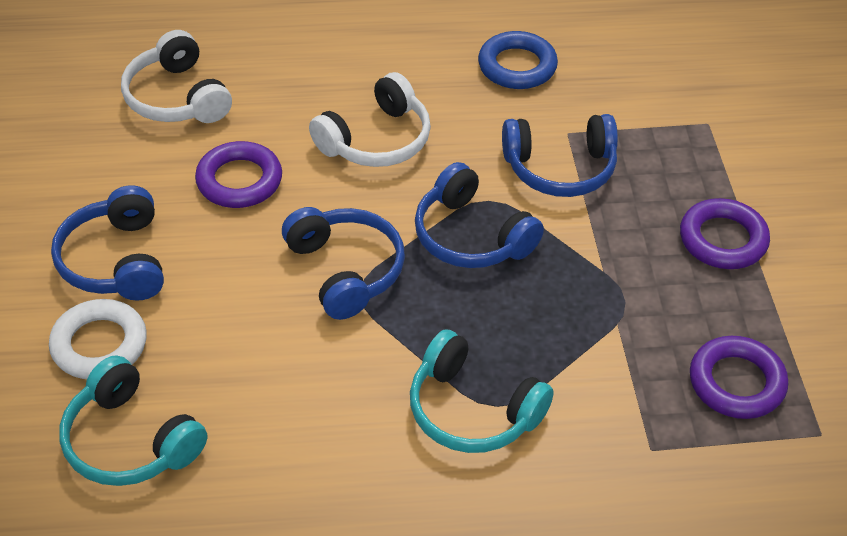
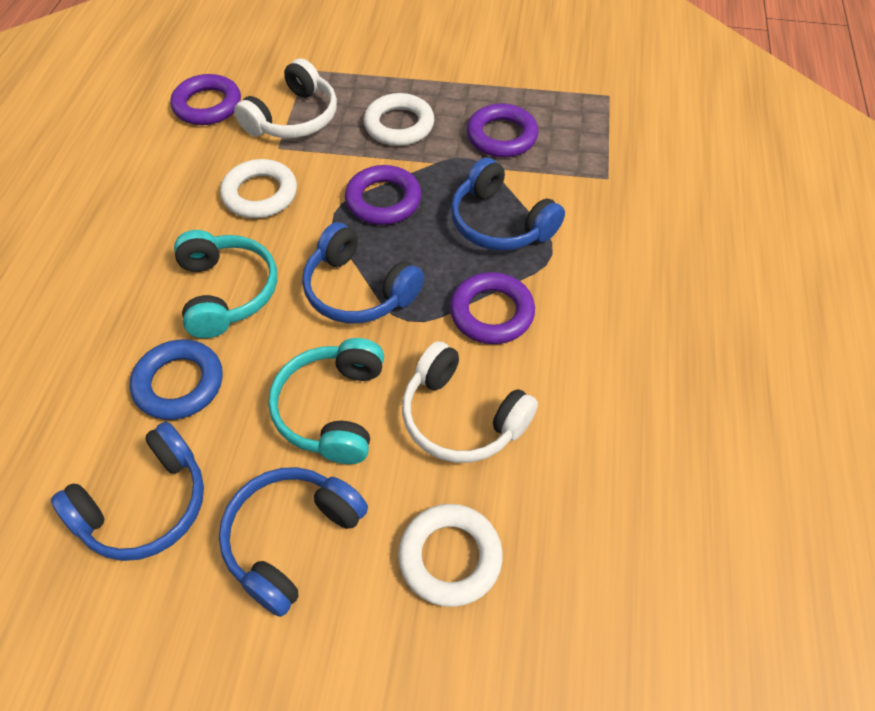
purple ring: 3 -> 4
white ring: 1 -> 3

